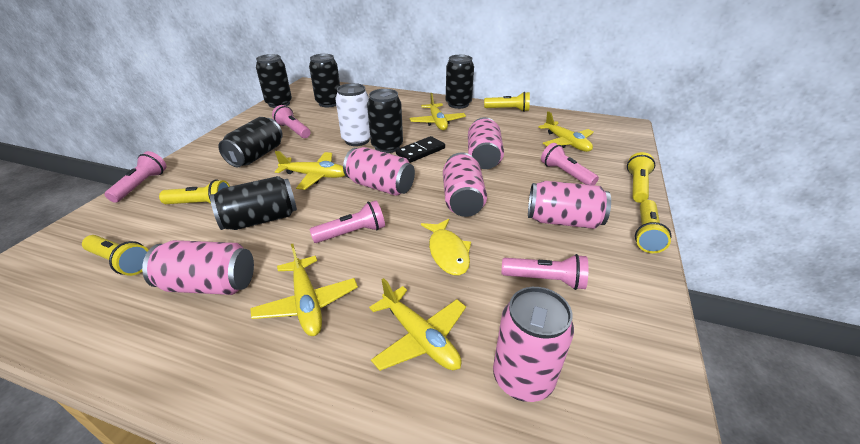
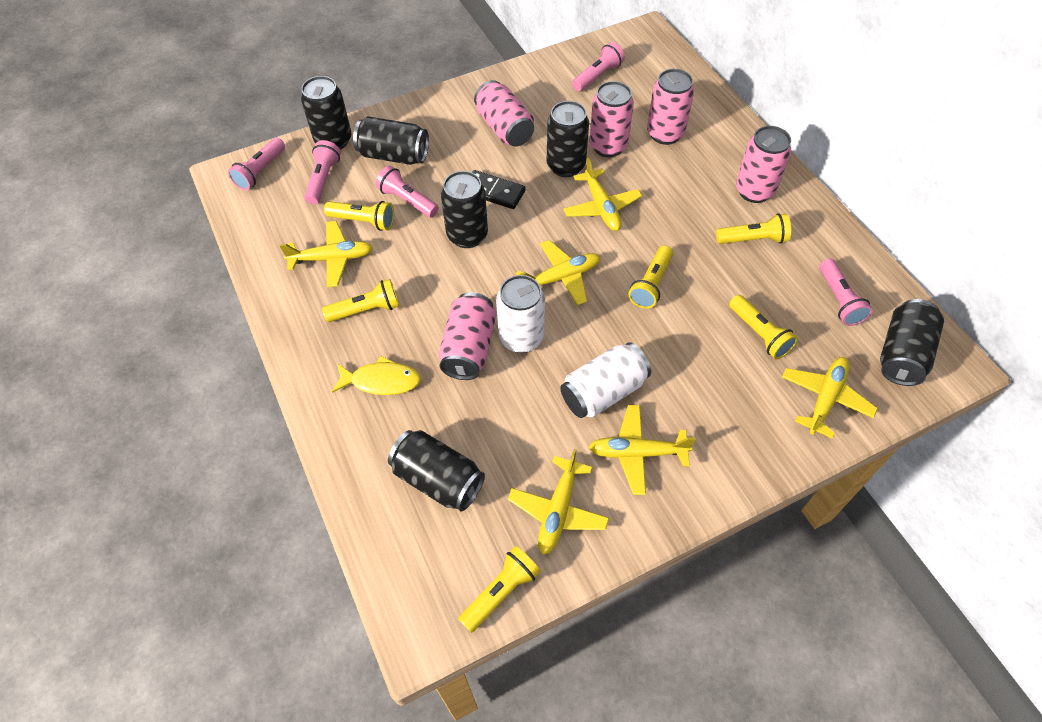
pink can: 6 -> 5
white can: 1 -> 2
yellow flashlight: 5 -> 6
yellow plane: 5 -> 6

